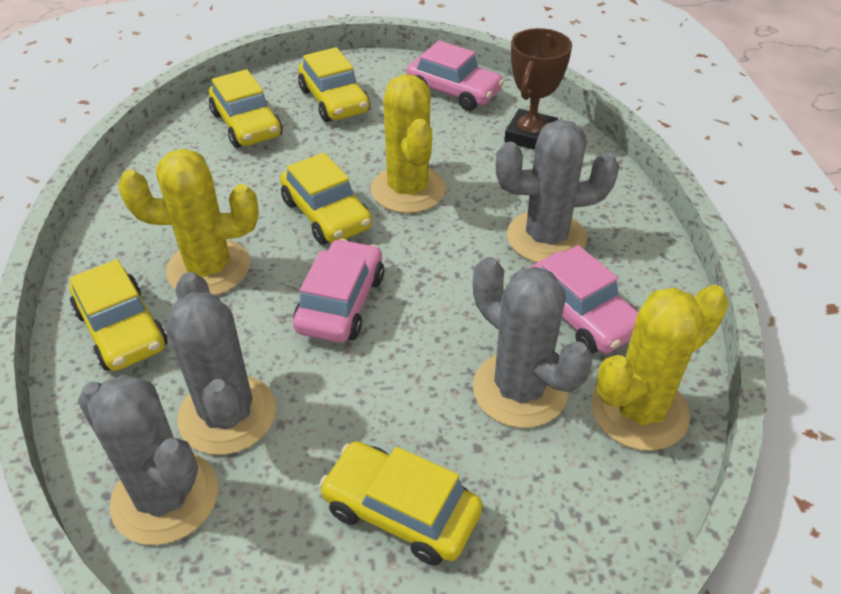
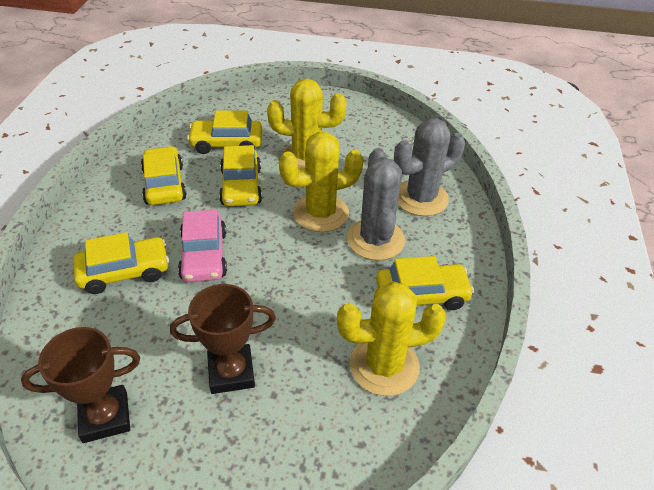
brown trophy: 1 -> 2
grey cactus: 4 -> 2
pink car: 3 -> 1

